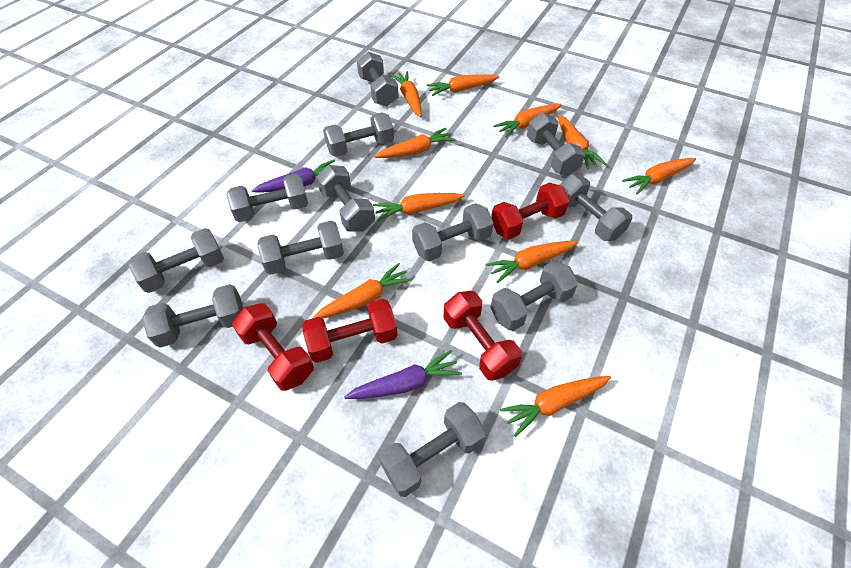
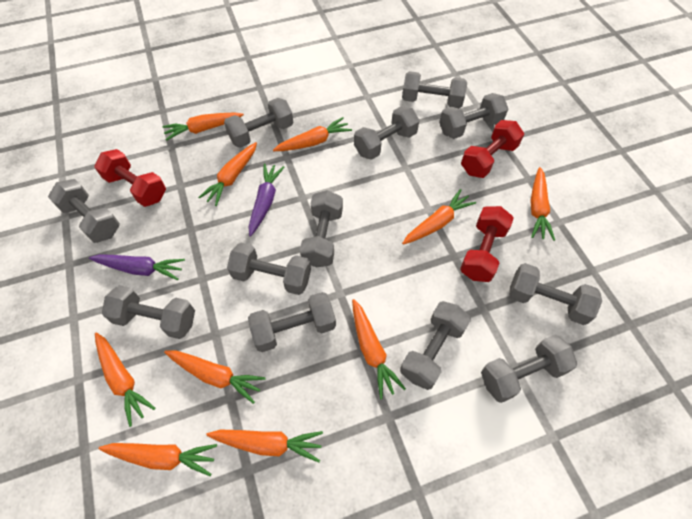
red dumbbell: 4 -> 3

